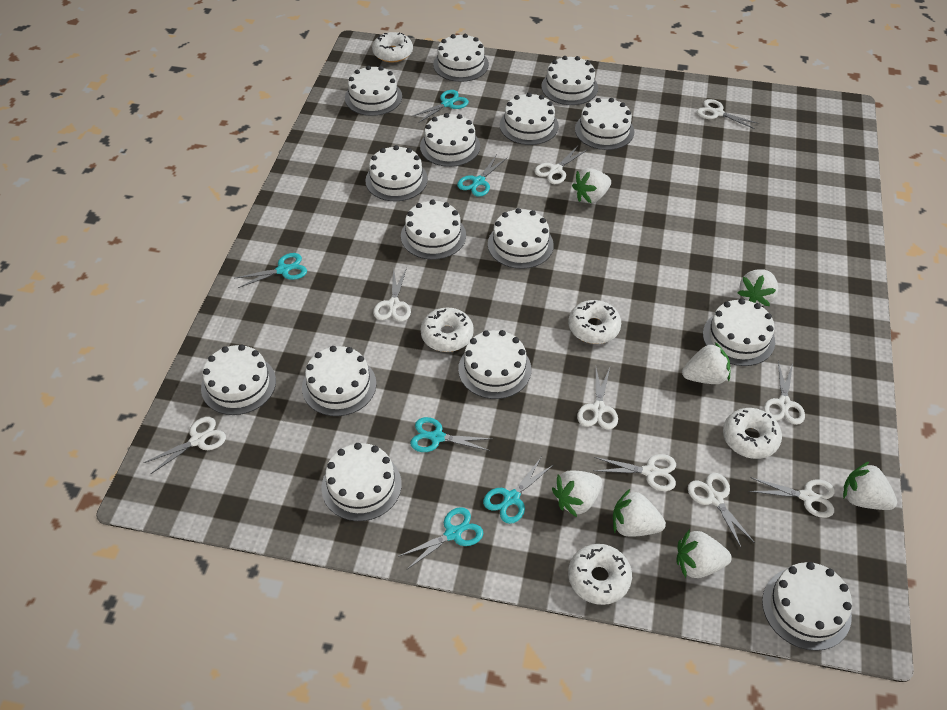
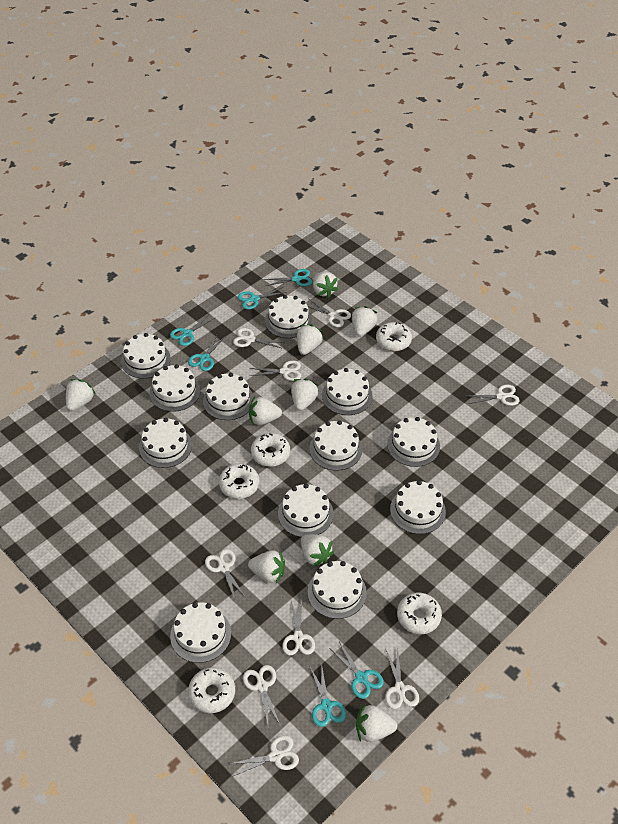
white cake: 15 -> 12
white strawberry: 7 -> 9

